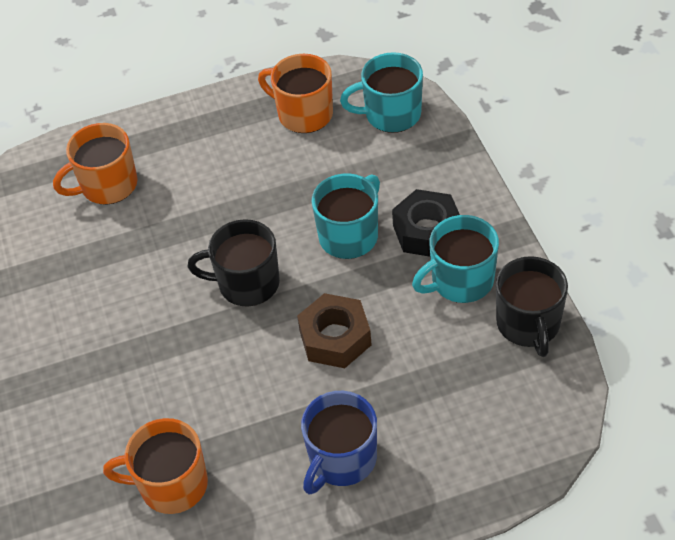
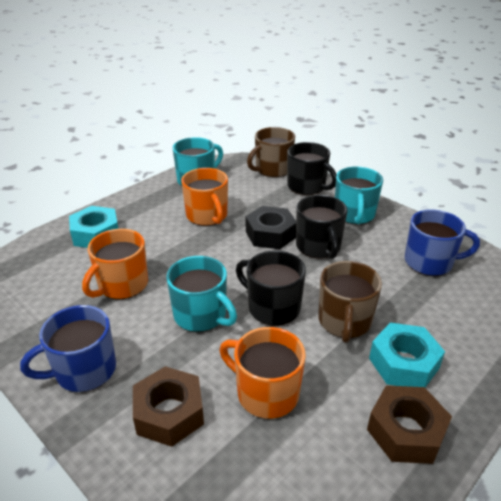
black mug: 2 -> 3
blue mug: 1 -> 2
brown mug: 0 -> 2
brown nut: 1 -> 2
turquoise nut: 0 -> 2

